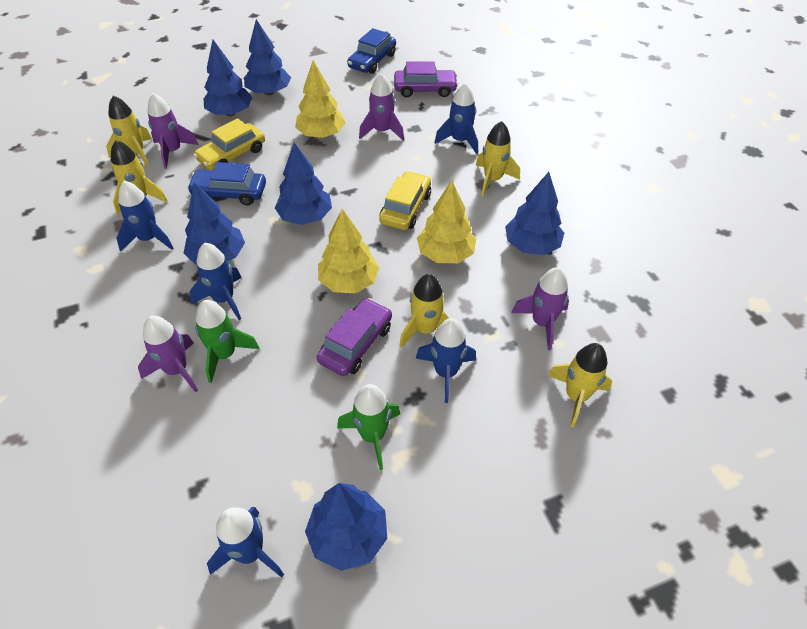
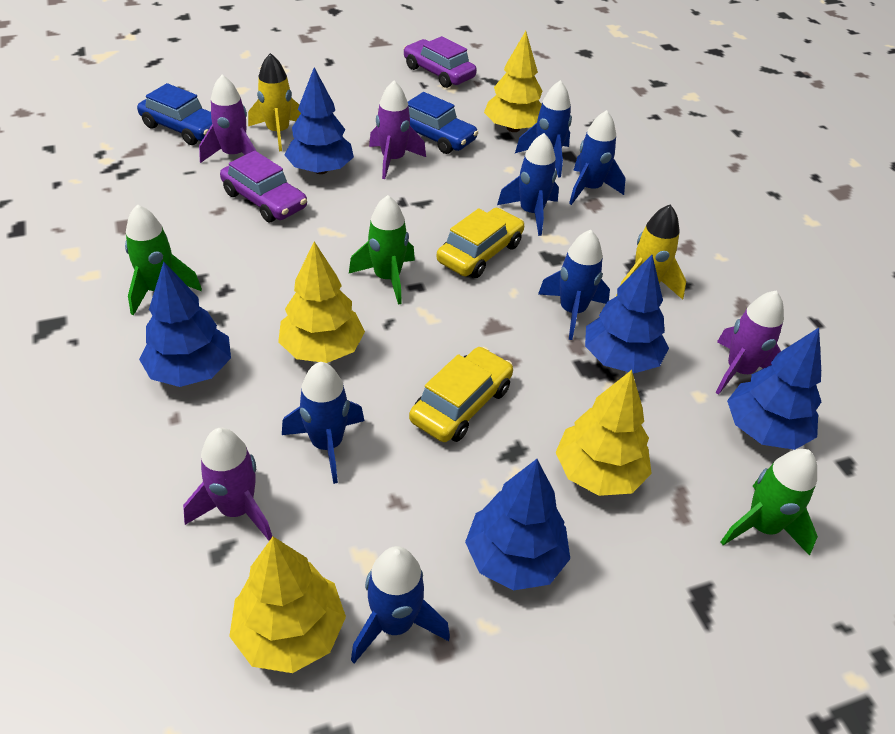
blue rocket: 5 -> 6
blue tree: 6 -> 5
green rocket: 2 -> 3
yellow rocket: 5 -> 2
yellow tree: 3 -> 4

